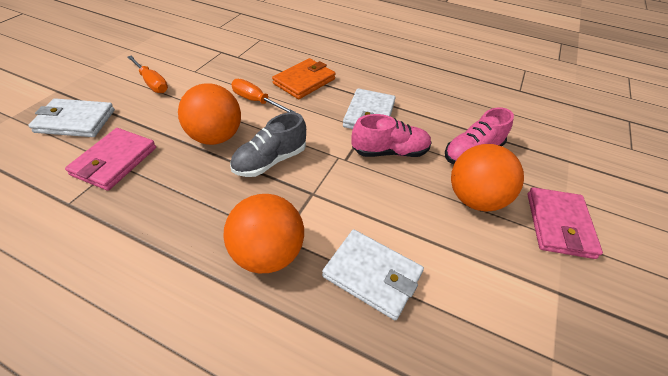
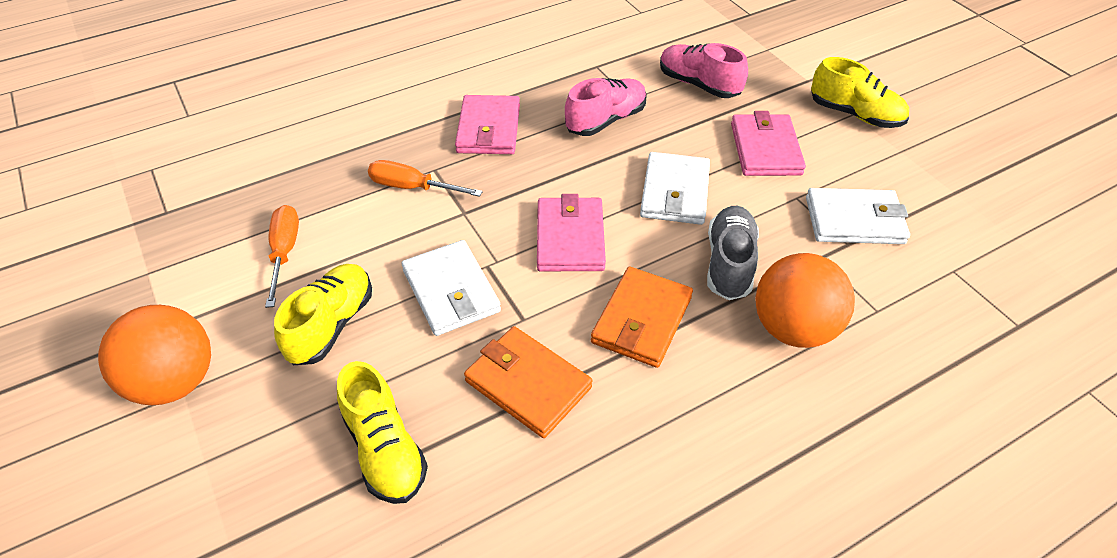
orange ball: 3 -> 2
orange wallet: 1 -> 2
pink wallet: 2 -> 3
yellow shoe: 0 -> 3

